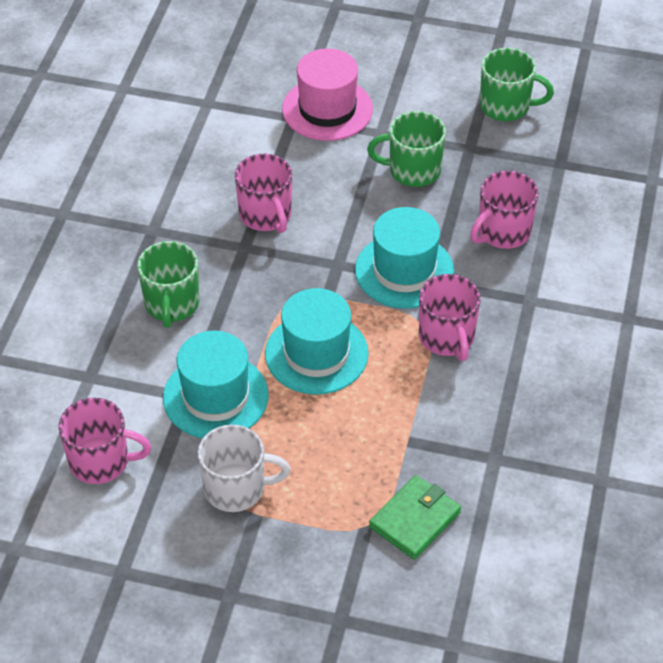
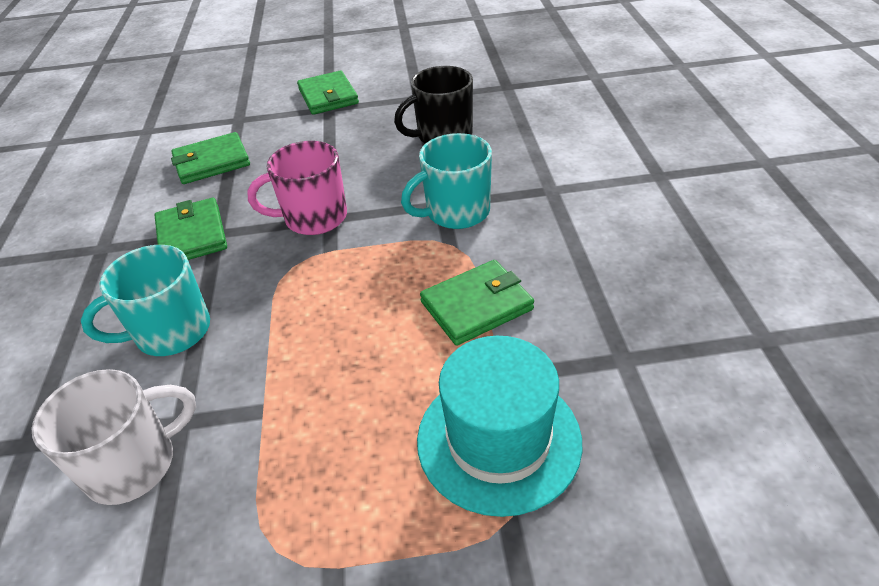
black mug: 0 -> 1
green mug: 3 -> 0
green wallet: 1 -> 4
pink hat: 1 -> 0
pink mug: 4 -> 1
turquoise hat: 3 -> 1
turquoise mug: 0 -> 2

